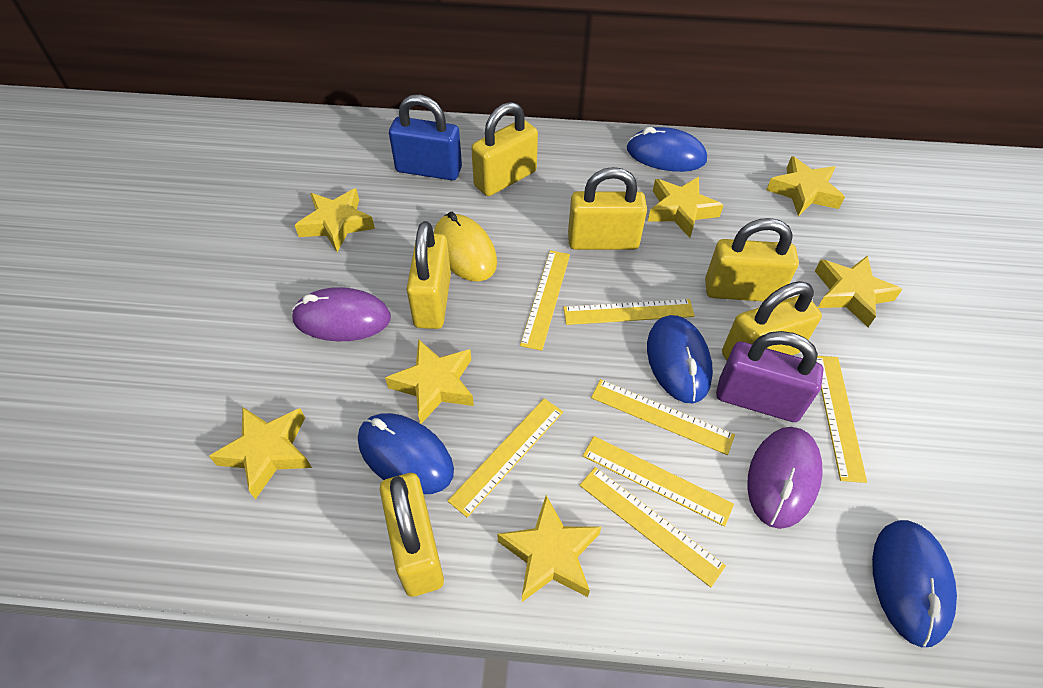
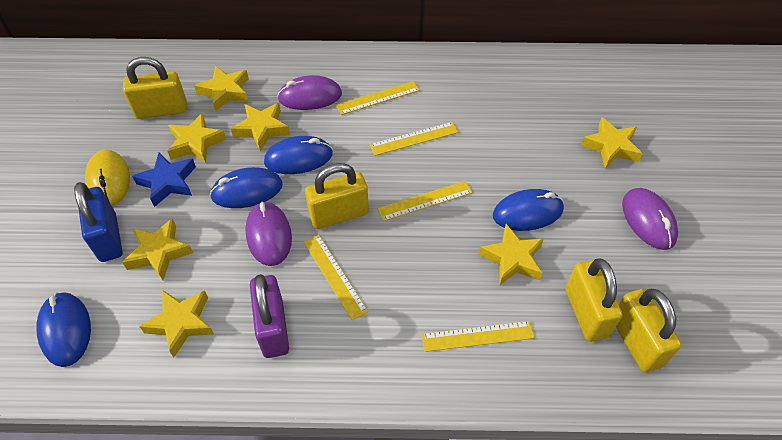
blue star: 0 -> 1
purple mouse: 2 -> 3
yellow padlock: 6 -> 4
yellow ruler: 7 -> 5

